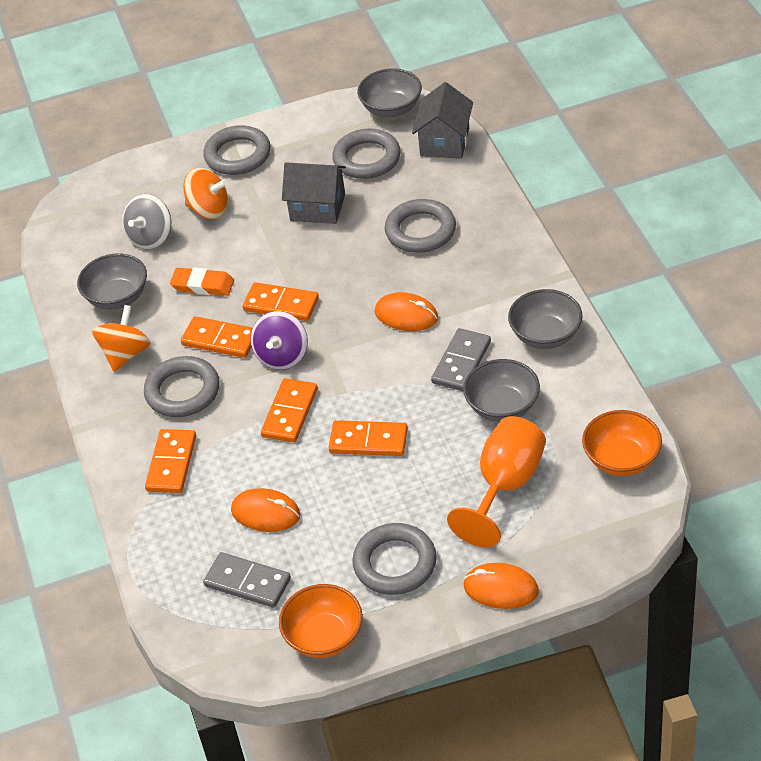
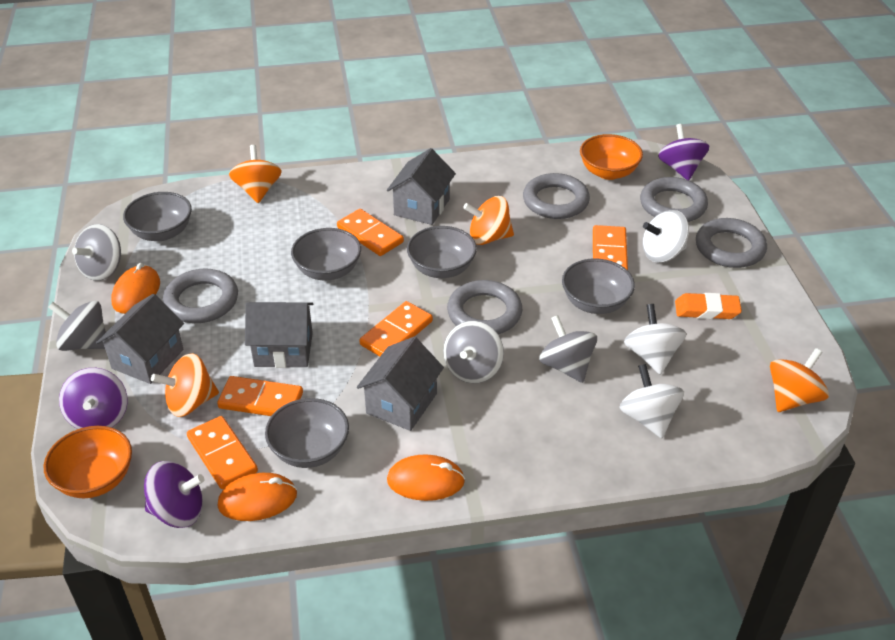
grey bowl: 4 -> 5
grey domino: 2 -> 0
grey house: 2 -> 4
grey spinning top: 1 -> 4
orange goblet: 1 -> 0
orange spinning top: 2 -> 4
purple spinning top: 1 -> 3
white spinning top: 0 -> 3

